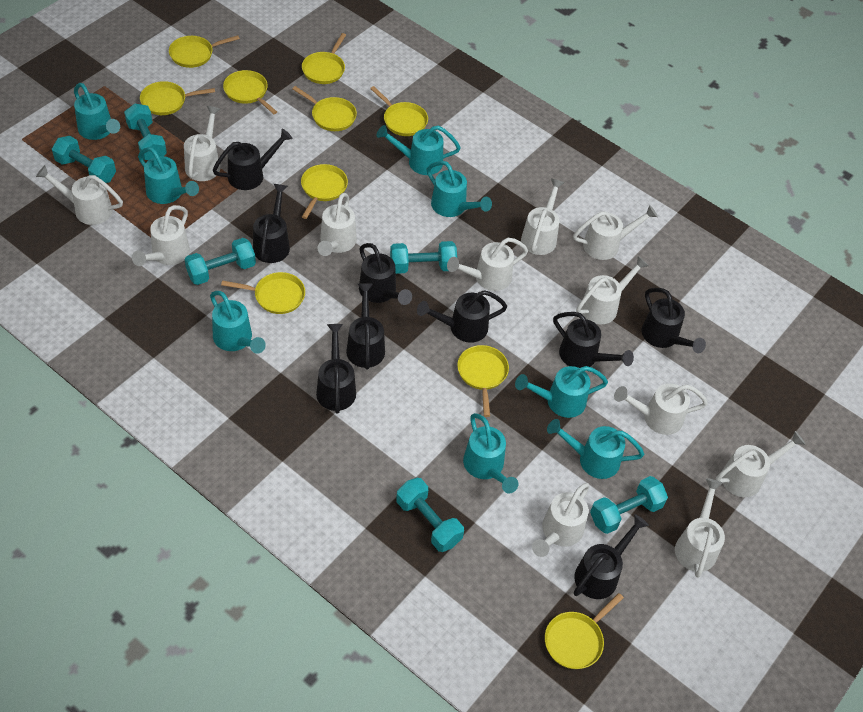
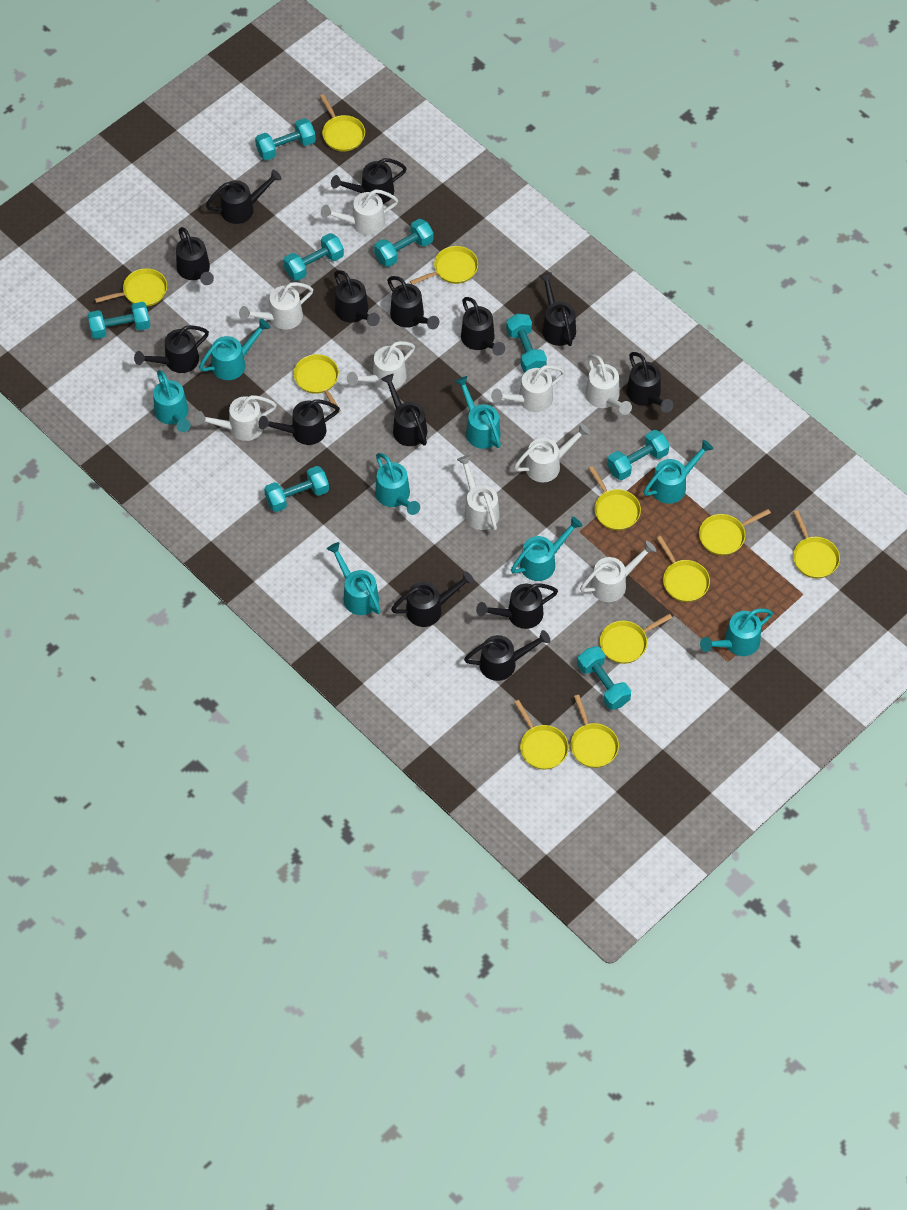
black watering can: 9 -> 14
turquoise dumbbell: 6 -> 8
white watering can: 12 -> 9
yellow pan: 10 -> 11

